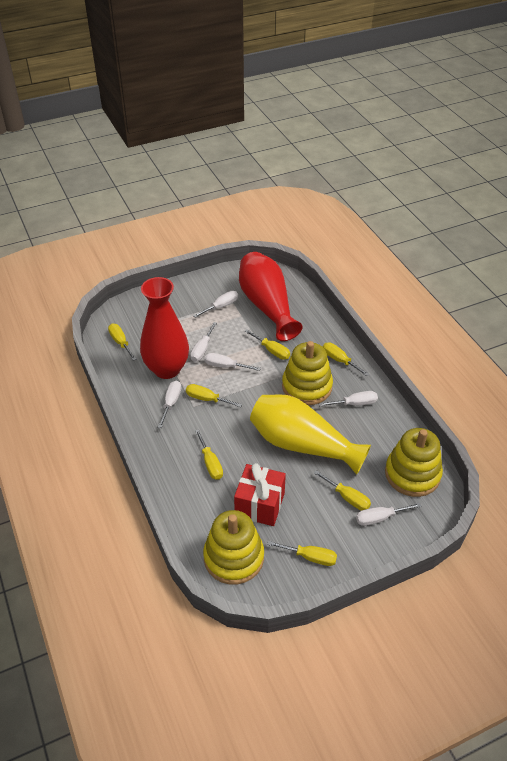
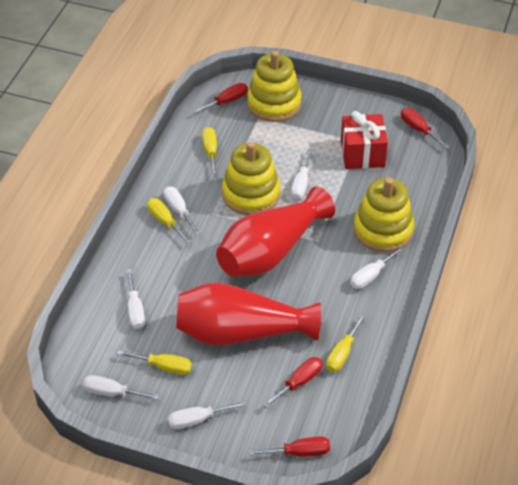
red screwdriver: 0 -> 4
yellow screwdriver: 7 -> 4
yellow vase: 1 -> 0

